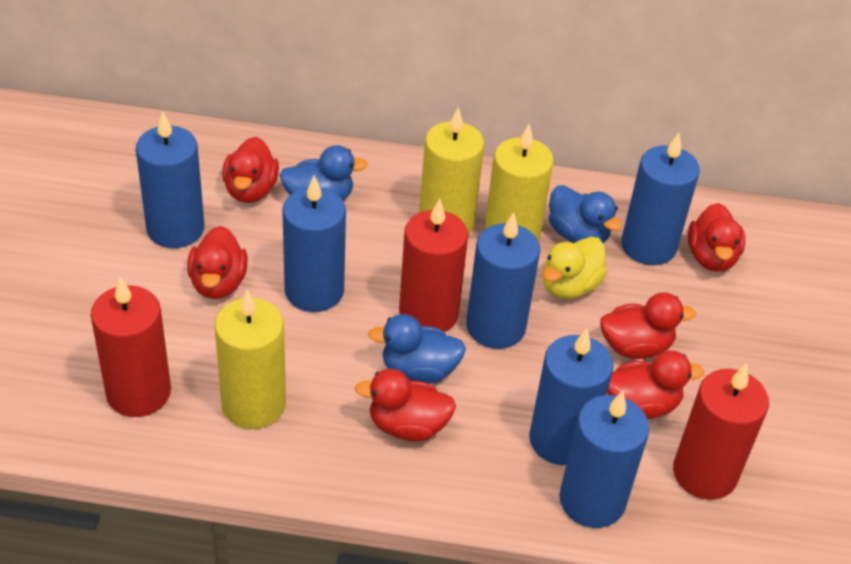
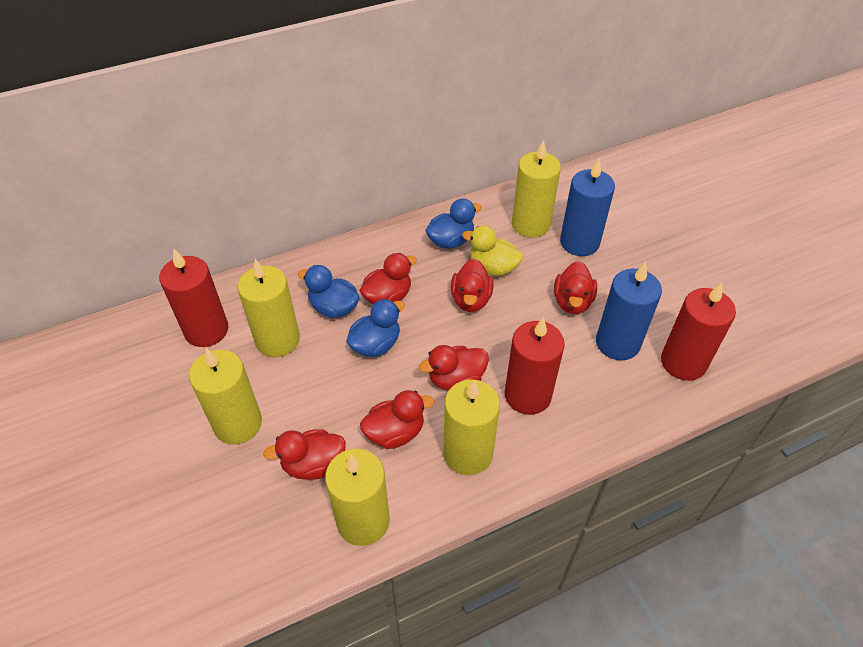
blue candle: 6 -> 2
yellow candle: 3 -> 5

